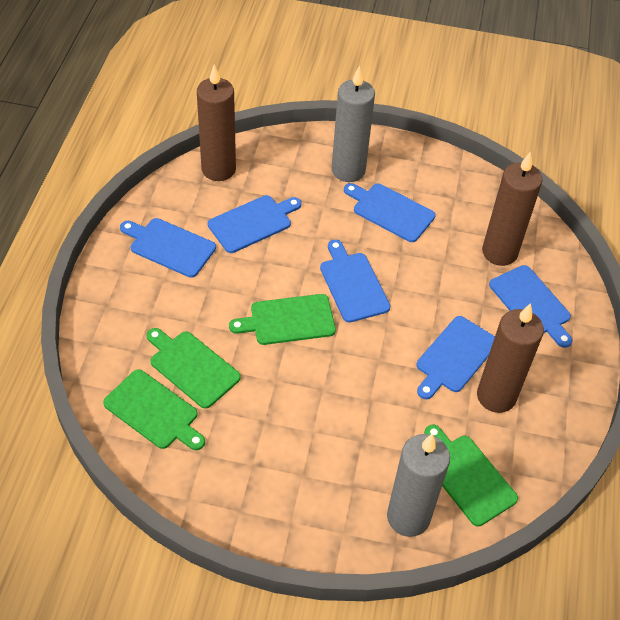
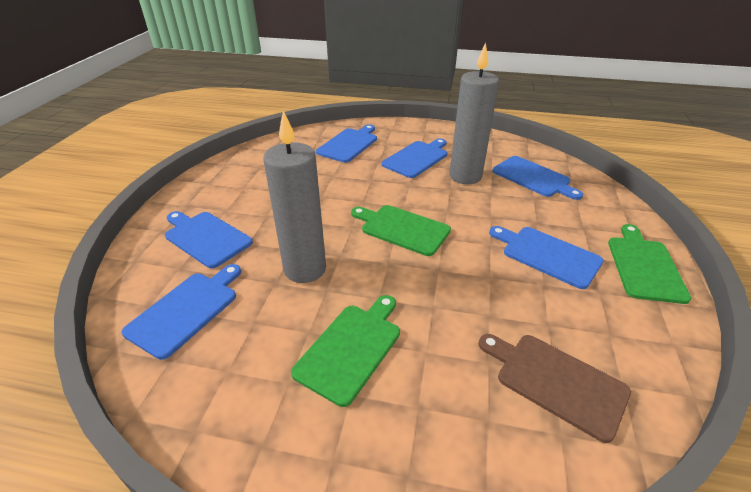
brown candle: 3 -> 0
brown cutting board: 0 -> 1
green cutting board: 4 -> 3

